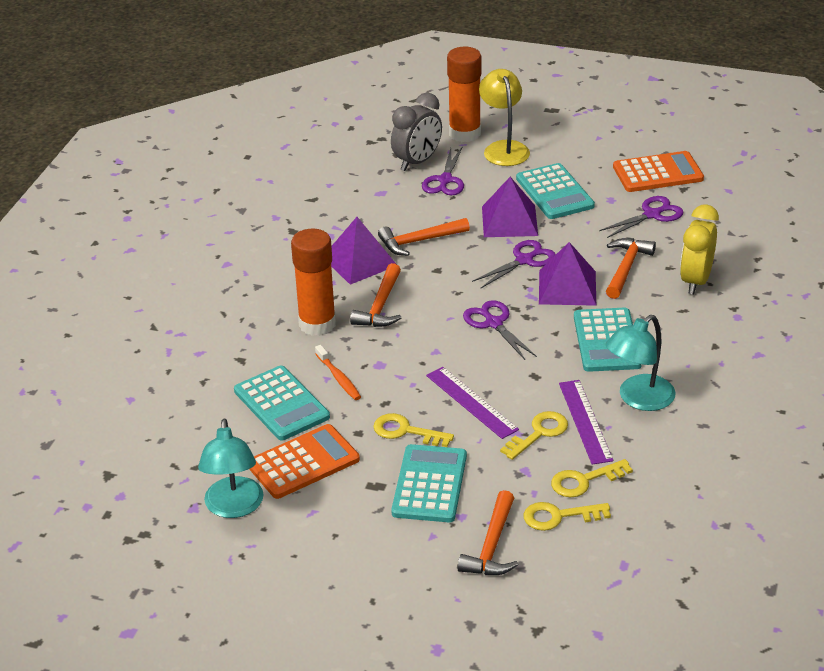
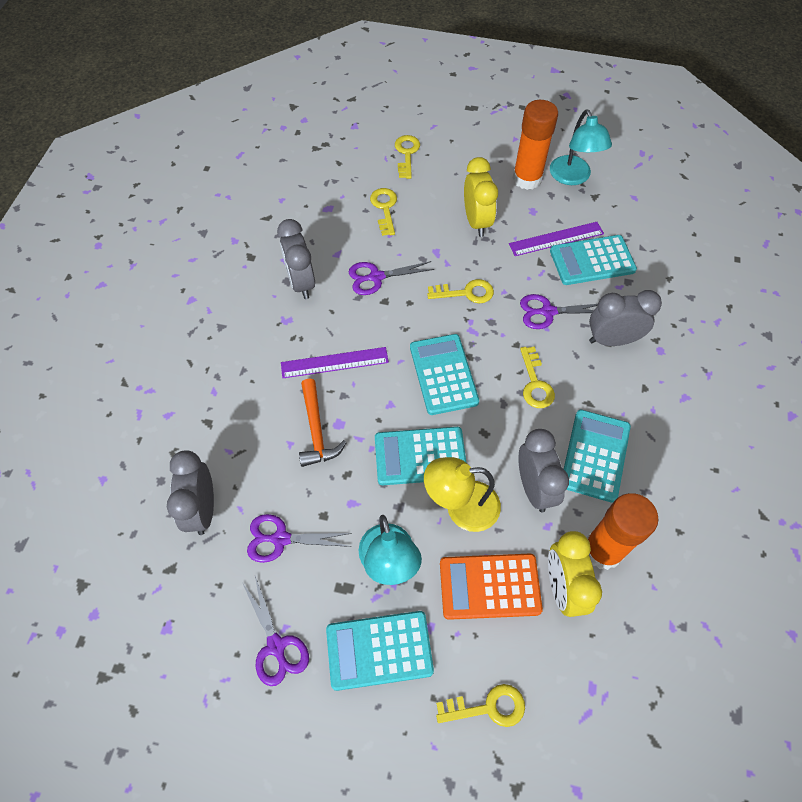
grey clock: 1 -> 4
orange calculator: 2 -> 1
orange hammer: 4 -> 1
orange toothbrush: 1 -> 0
purple pyramid: 3 -> 0
turquoise calculator: 4 -> 5
yellow clock: 1 -> 2
yellow key: 4 -> 5

